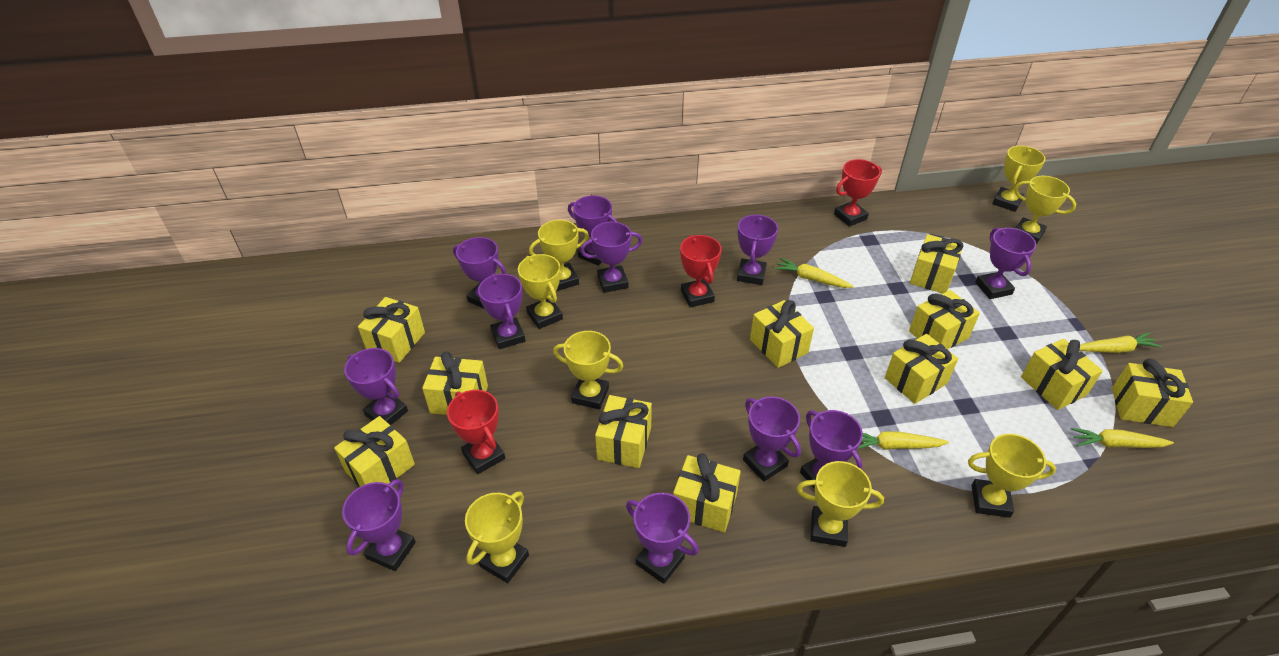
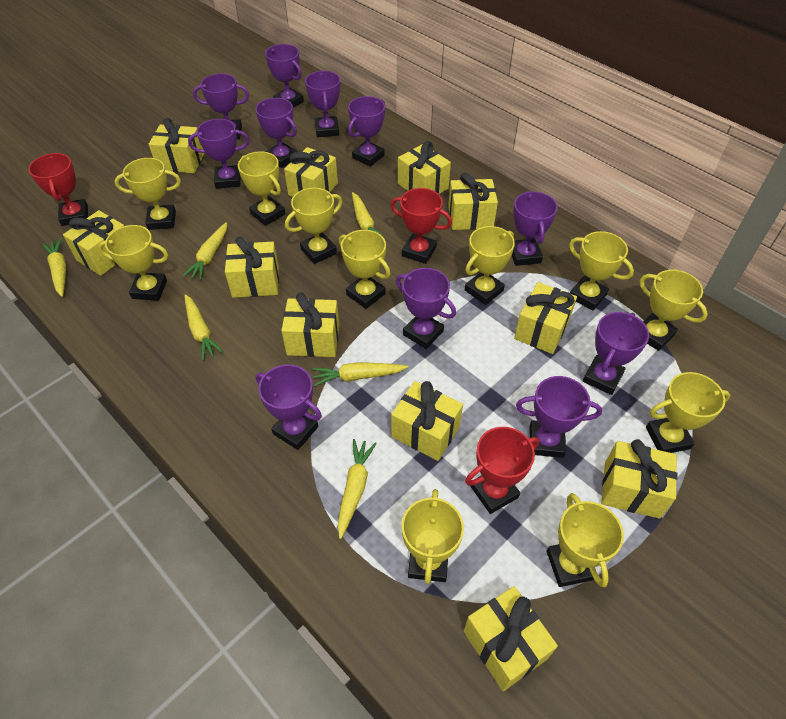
yellow carrot: 4 -> 6
yellow trophy: 8 -> 11

